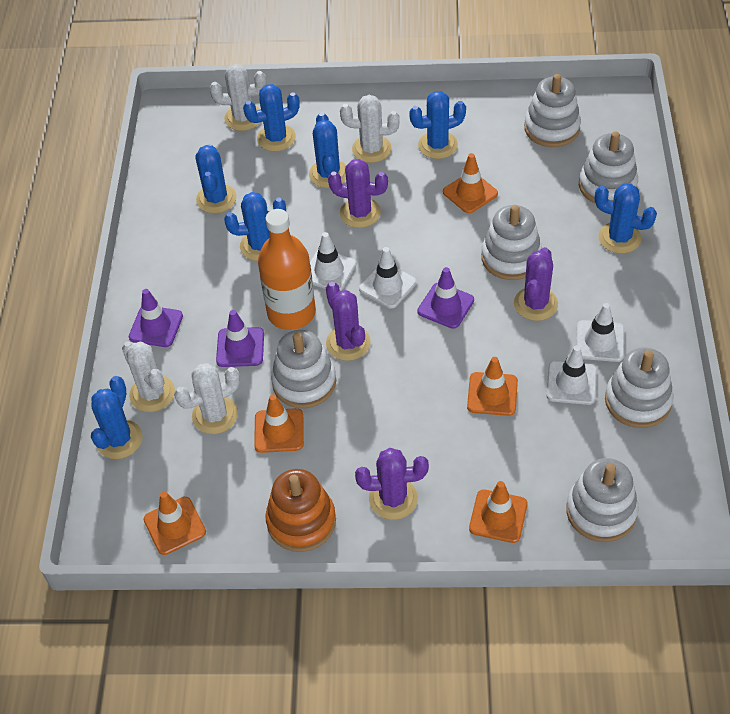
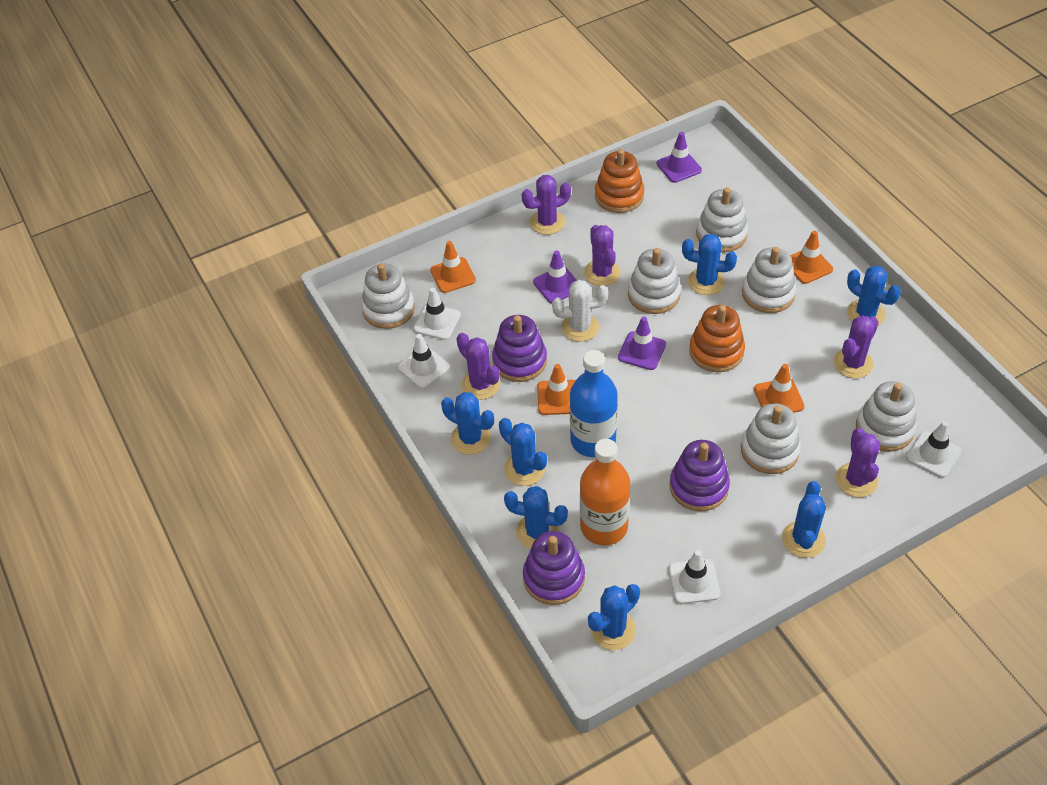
blue bottle: 0 -> 1
orange stacking toy: 1 -> 2
orange traffic cone: 5 -> 4
purple cactus: 4 -> 5
purple stacking toy: 0 -> 3
white cactus: 4 -> 1

